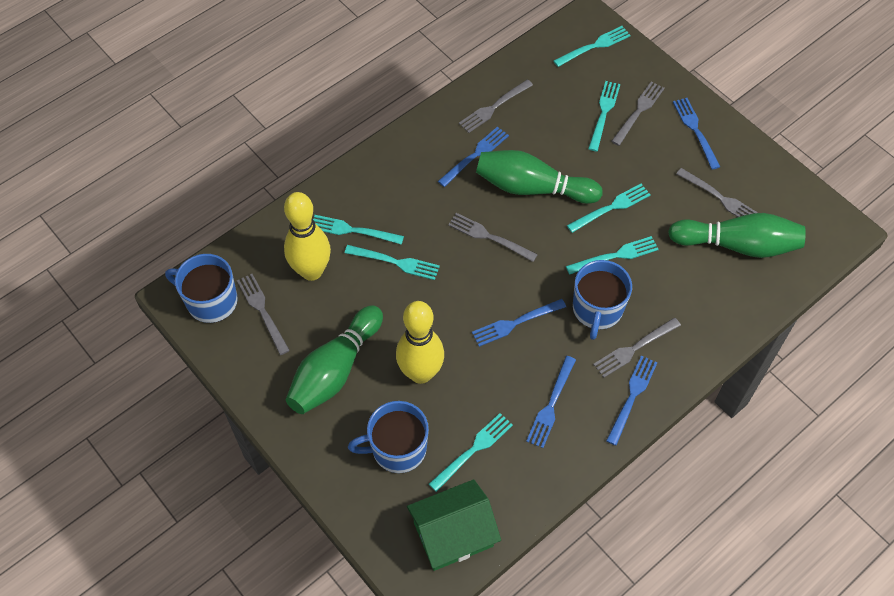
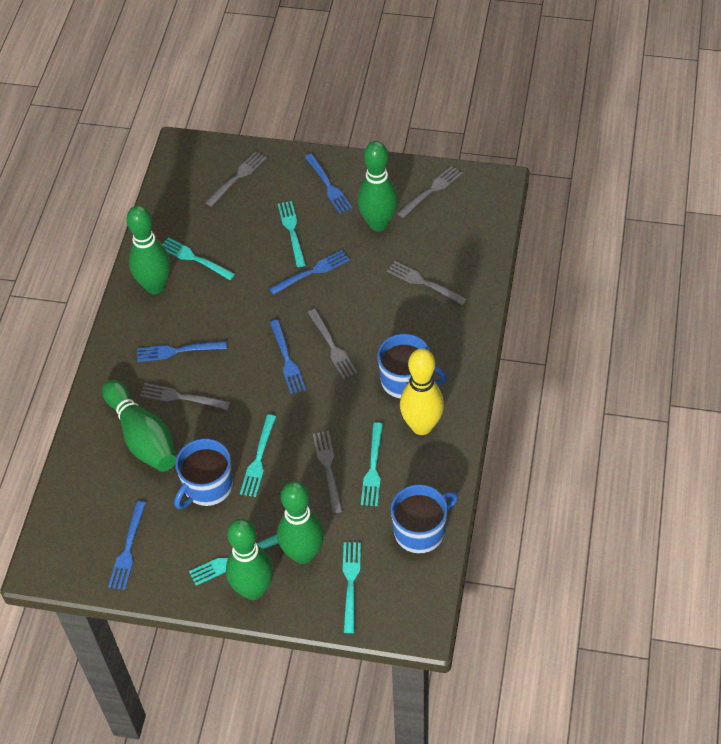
green bowling pin: 3 -> 5
green house: 1 -> 0
turquoise fork: 7 -> 6
yellow bowling pin: 2 -> 1

